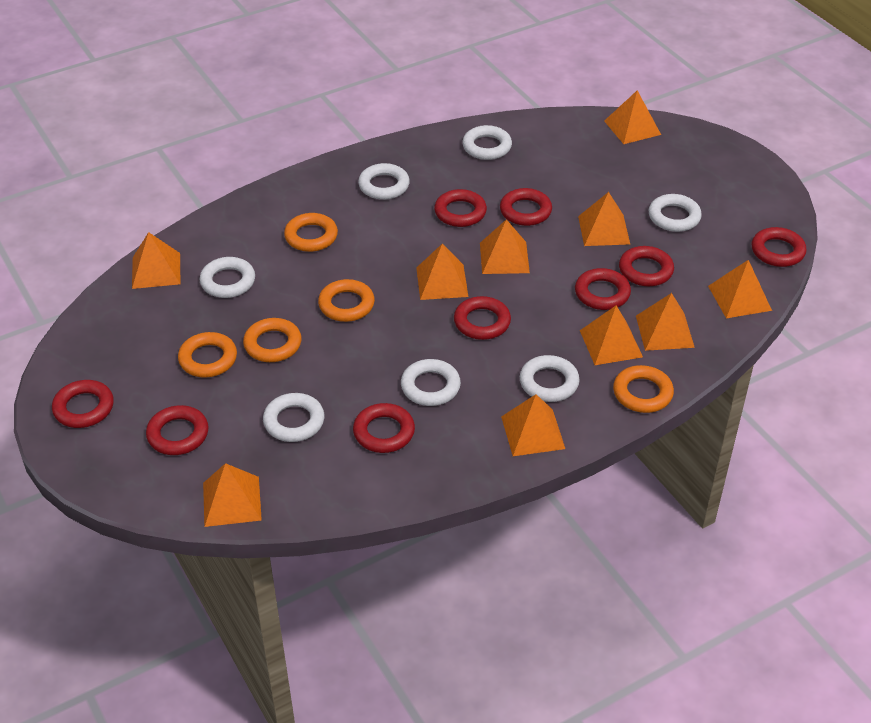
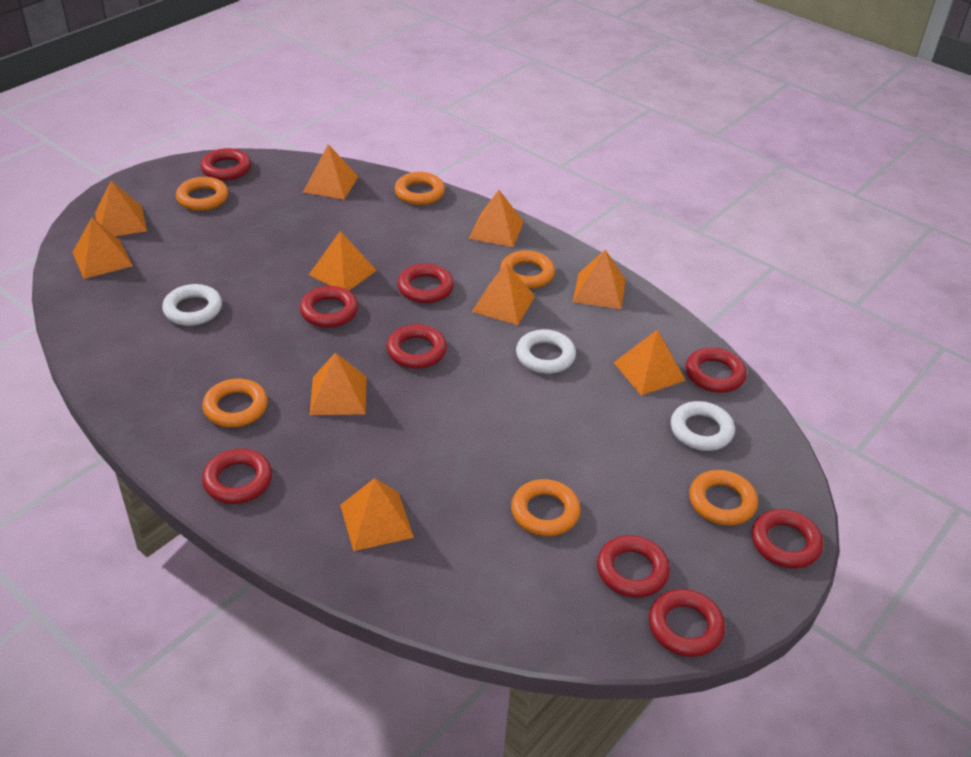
orange ring: 5 -> 6
white ring: 7 -> 3

